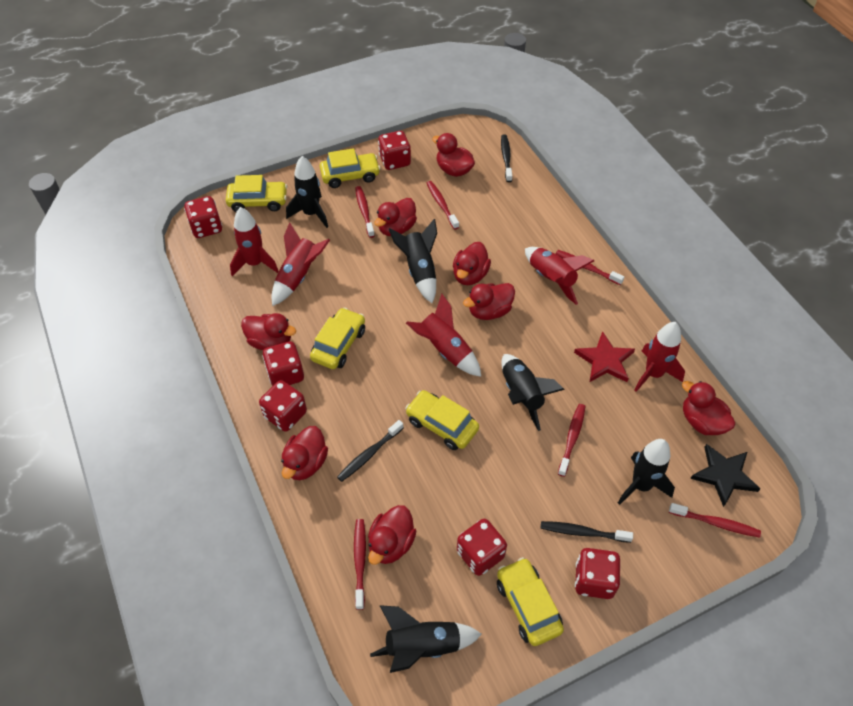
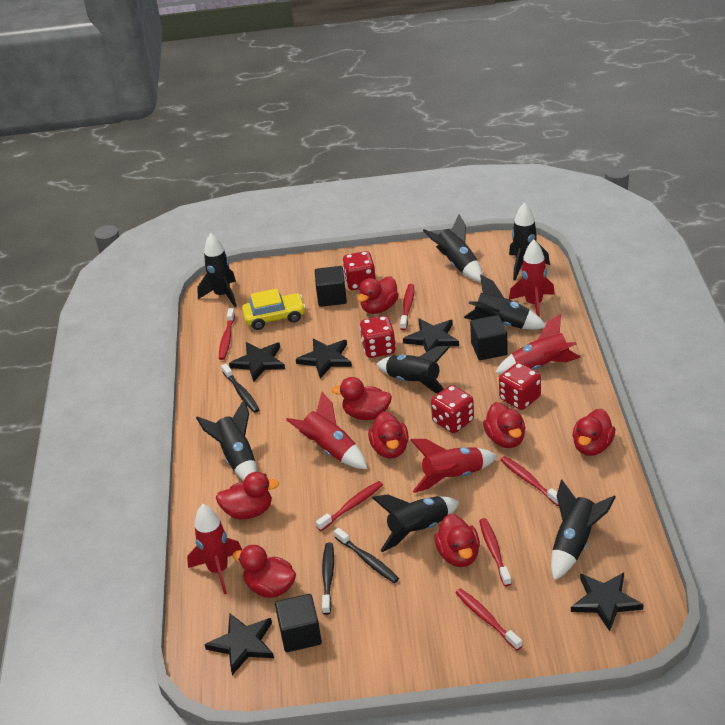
black cube: 0 -> 3
black rocket: 5 -> 8
black star: 1 -> 5
red dice: 6 -> 4
red star: 1 -> 0
yellow car: 5 -> 1

